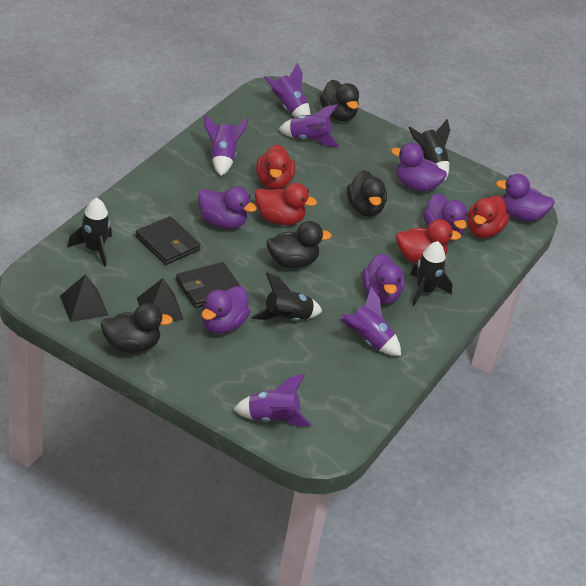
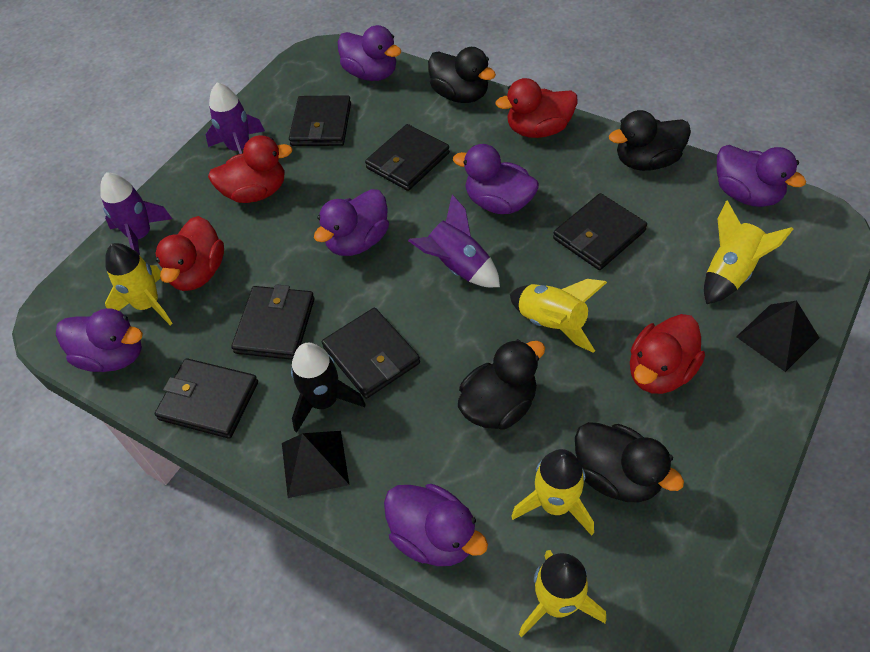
black rocket: 4 -> 1
black wallet: 2 -> 6
purple rocket: 5 -> 3
yellow rocket: 0 -> 5

